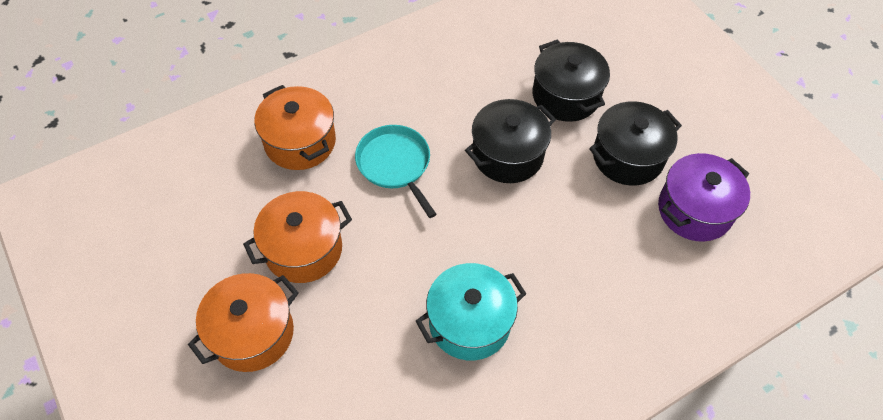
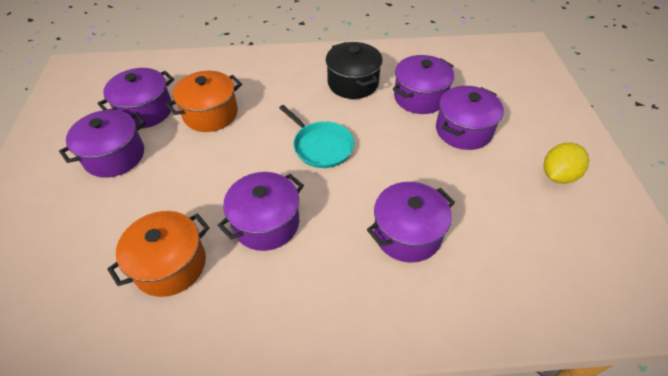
black pot: 3 -> 1
orange pot: 3 -> 2
purple pot: 1 -> 6
turquoise pot: 1 -> 0
yellow lemon: 0 -> 1

